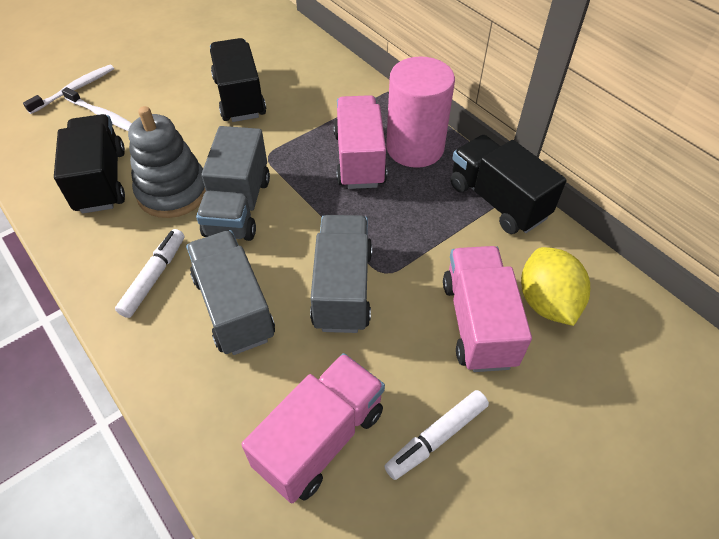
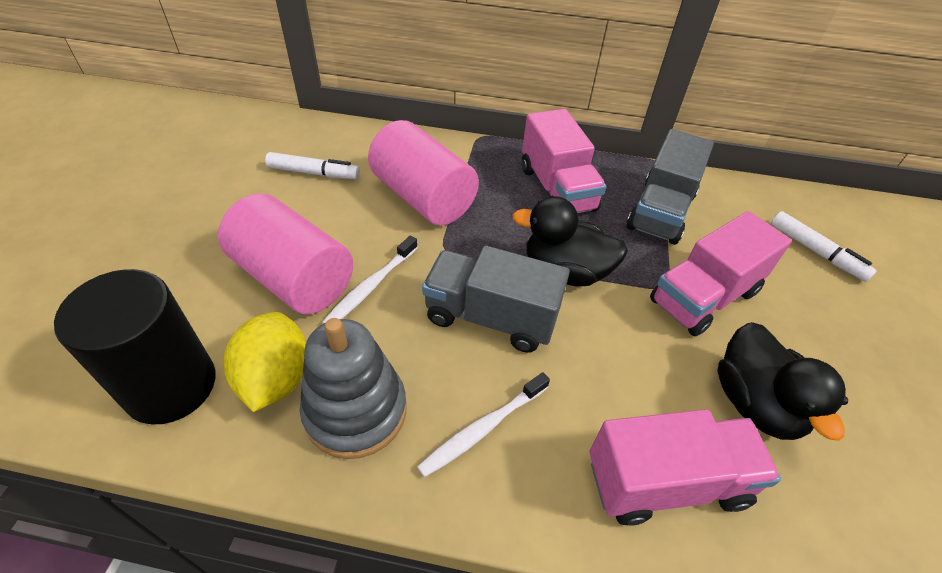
black cylinder: 0 -> 1
black duck: 0 -> 2
black truck: 3 -> 0
grey truck: 3 -> 2
pink cylinder: 1 -> 2

